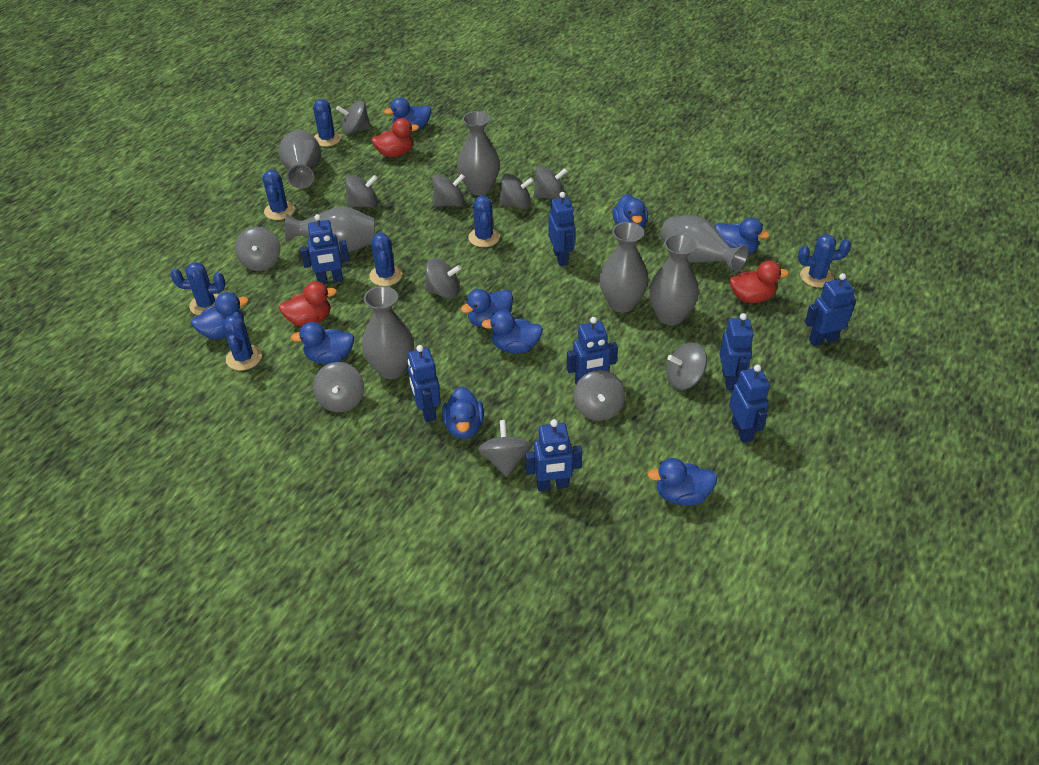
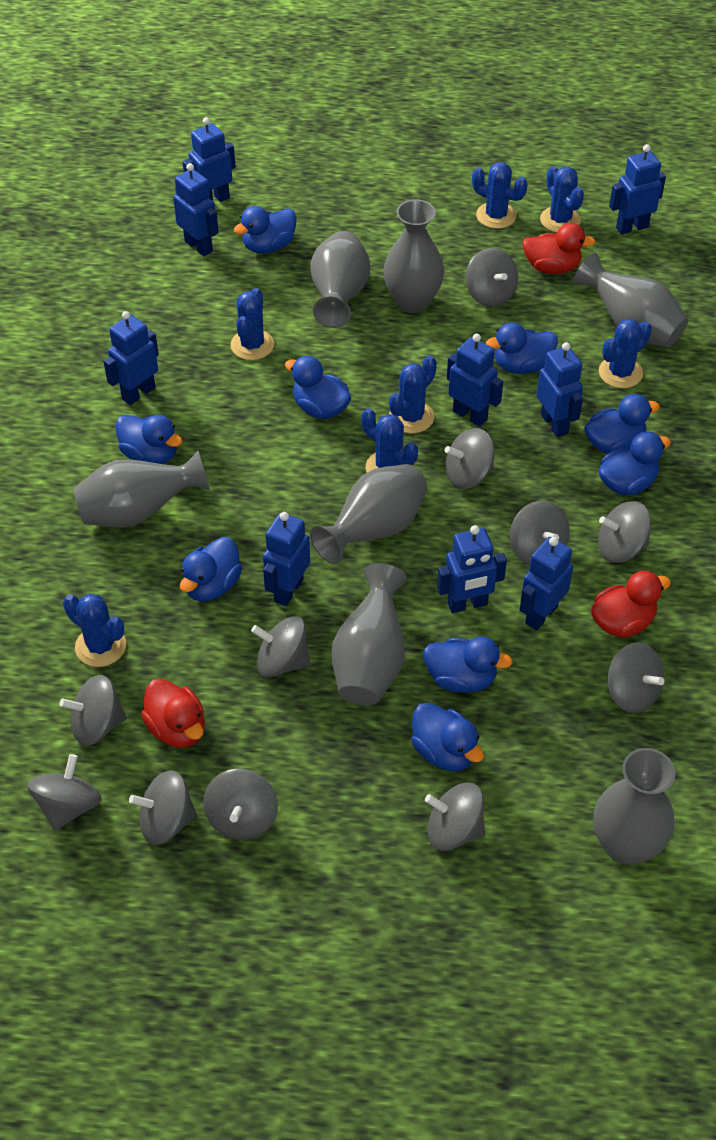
blue robot: 8 -> 9

